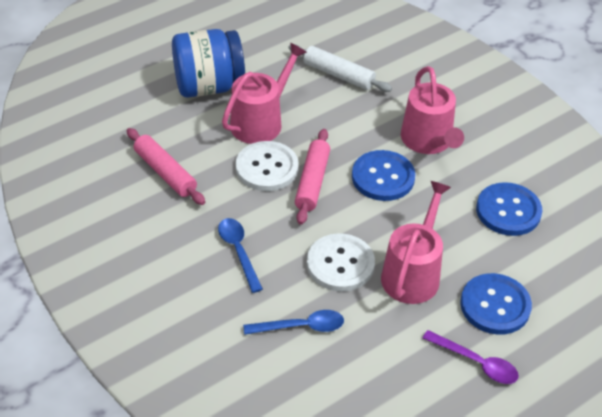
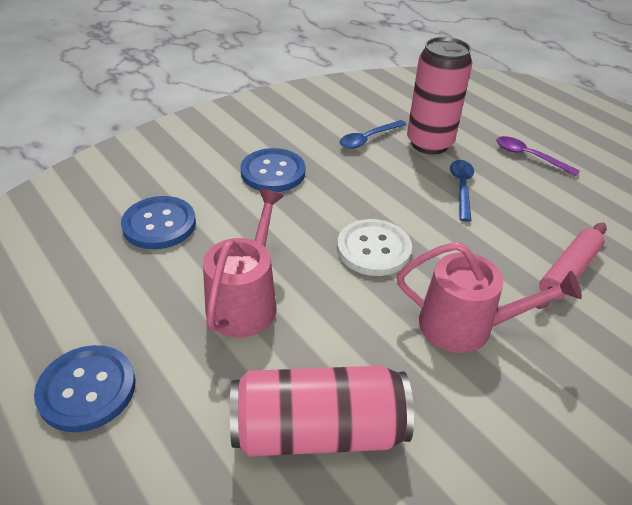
blue jar: 1 -> 0
pink can: 0 -> 2
pink rolling pin: 2 -> 1
pink watering can: 3 -> 2
white button: 2 -> 1
white rolling pin: 1 -> 0

